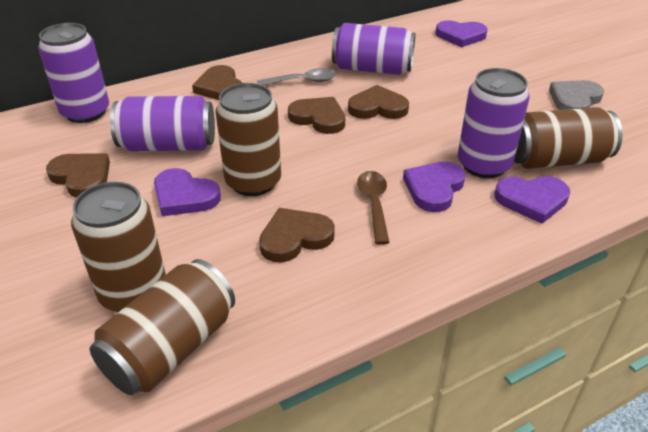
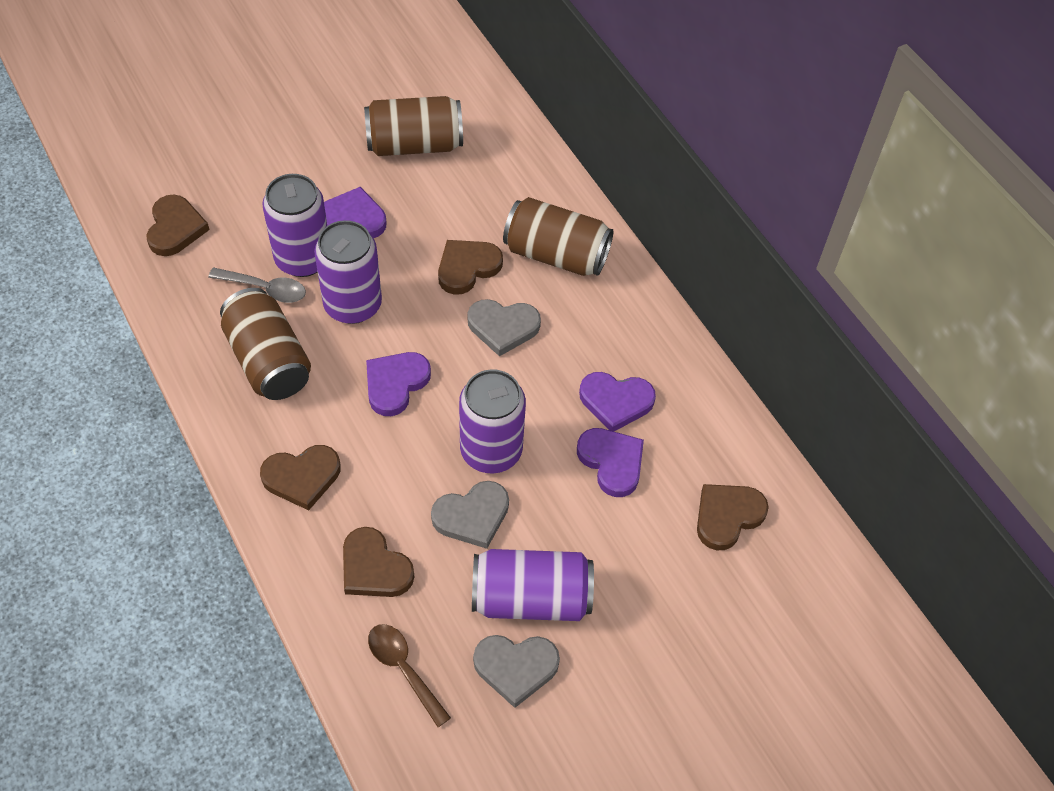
brown can: 4 -> 3
grey heart: 1 -> 3

